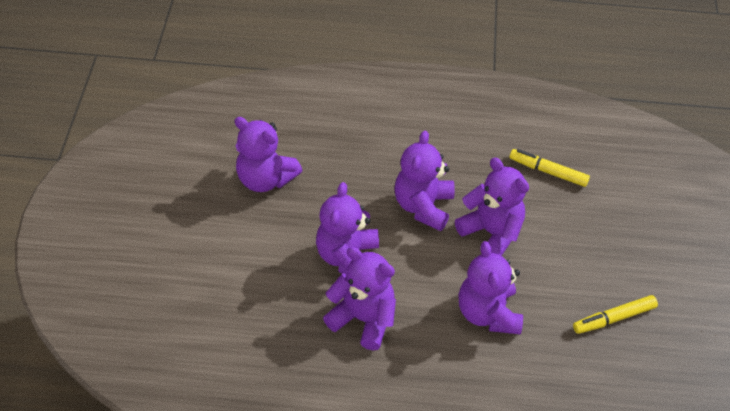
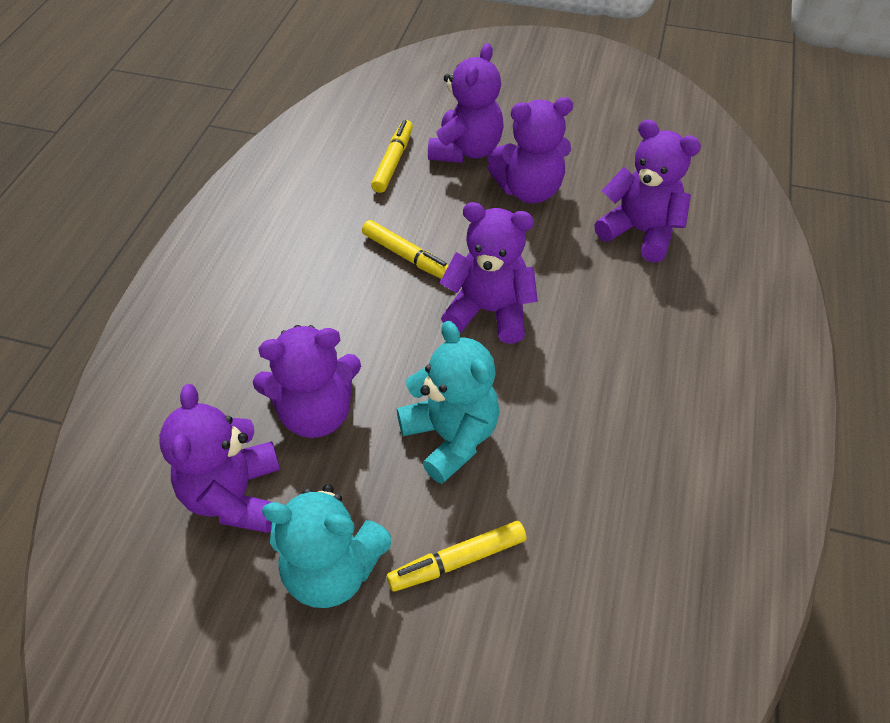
turquoise teddy bear: 0 -> 2
yellow marker: 2 -> 3

